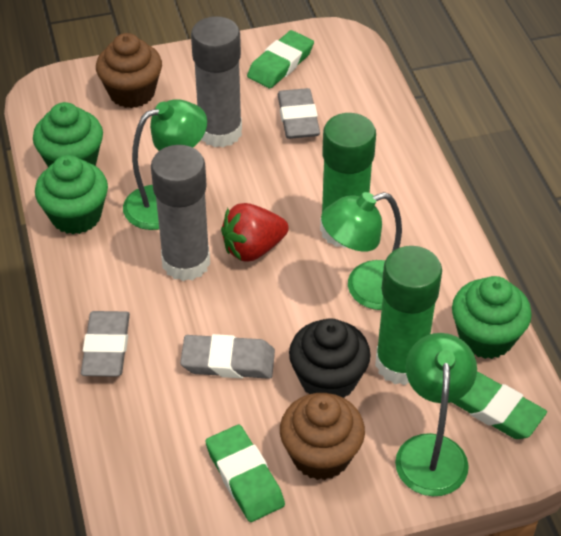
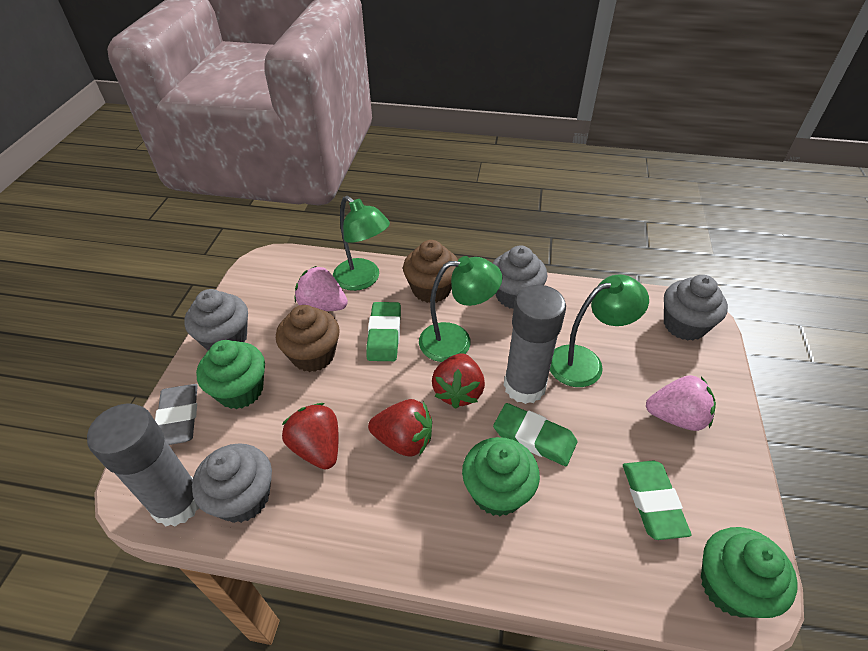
black cupcake: 1 -> 0
green glue stick: 2 -> 0
grey cupcake: 0 -> 4
grey eraser: 3 -> 1
pink strawberry: 0 -> 2
red strawberry: 1 -> 3

